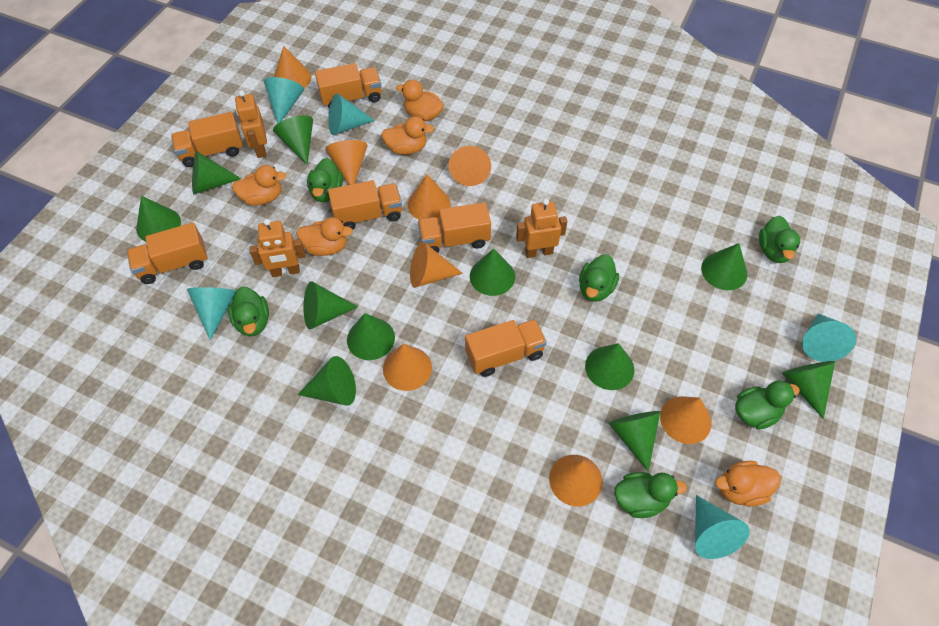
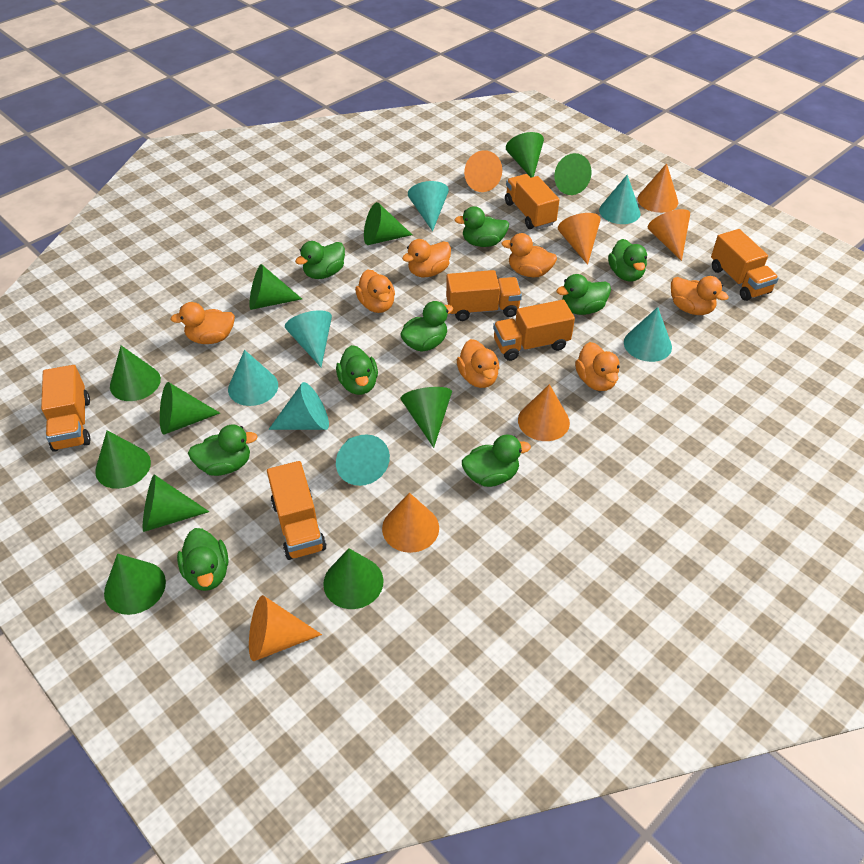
green duck: 6 -> 9
orange cone: 8 -> 7
orange duck: 5 -> 7
orange robot: 3 -> 0
turquoise cone: 5 -> 7

